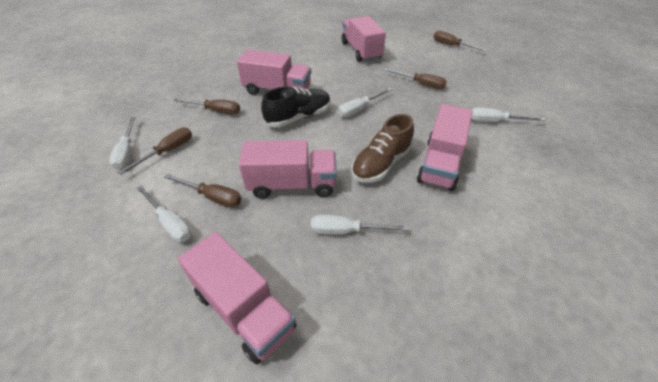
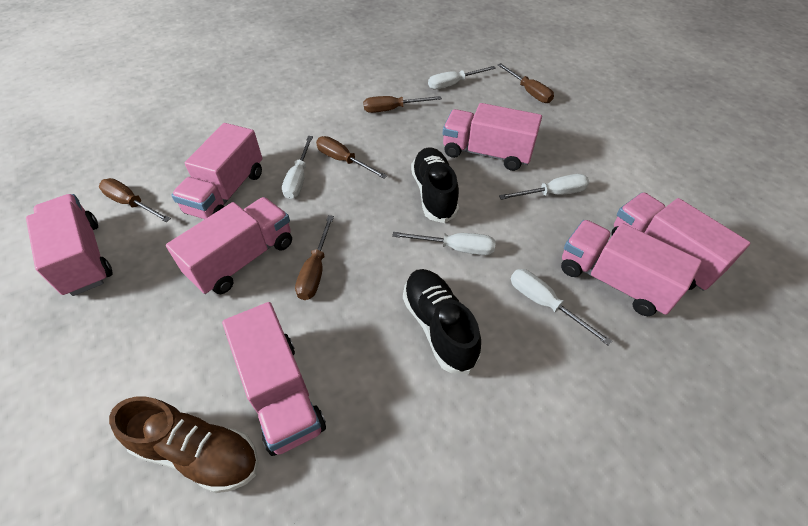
black shoe: 1 -> 2
pink truck: 5 -> 7

